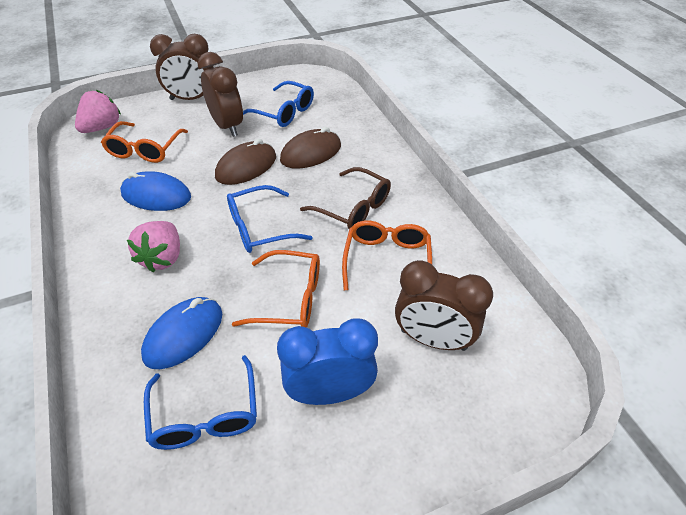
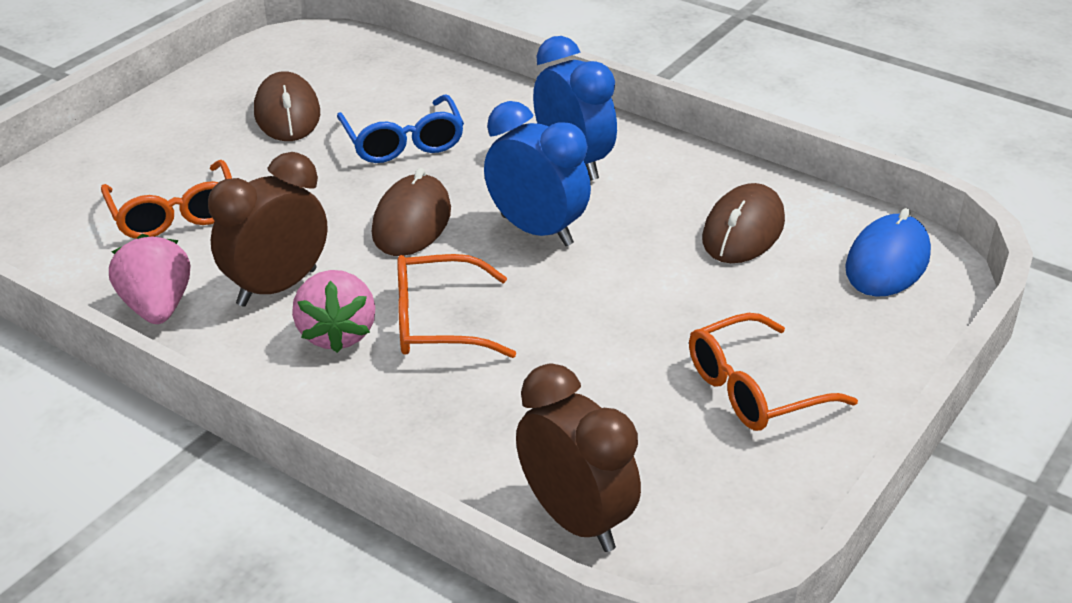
blue clock: 1 -> 2
blue glasses: 3 -> 1
blue mouse: 2 -> 1
brown clock: 3 -> 2
brown glasses: 1 -> 0
brown mouse: 2 -> 3

